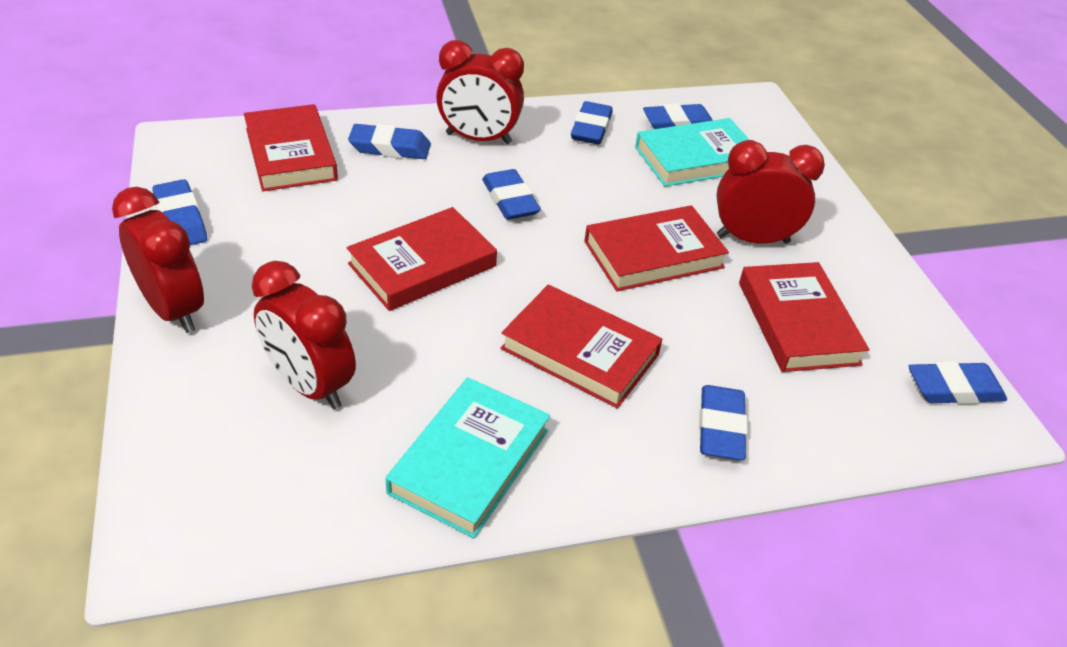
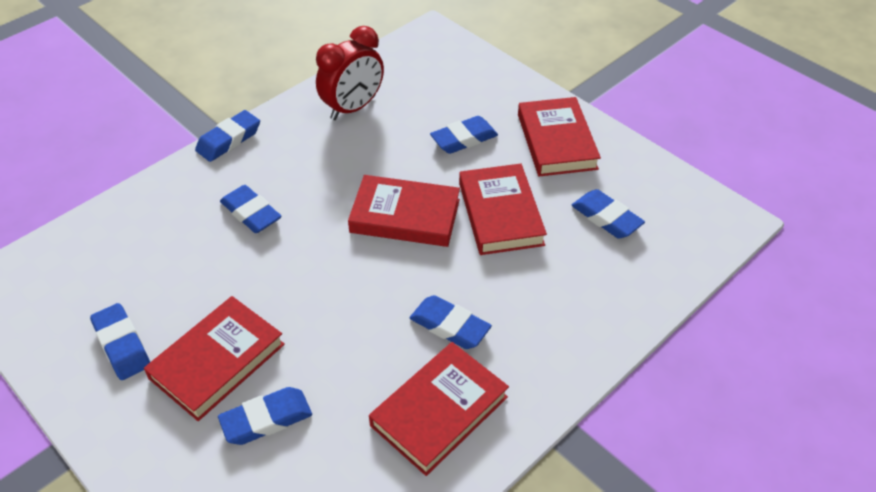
red clock: 4 -> 1
turquoise book: 2 -> 0

